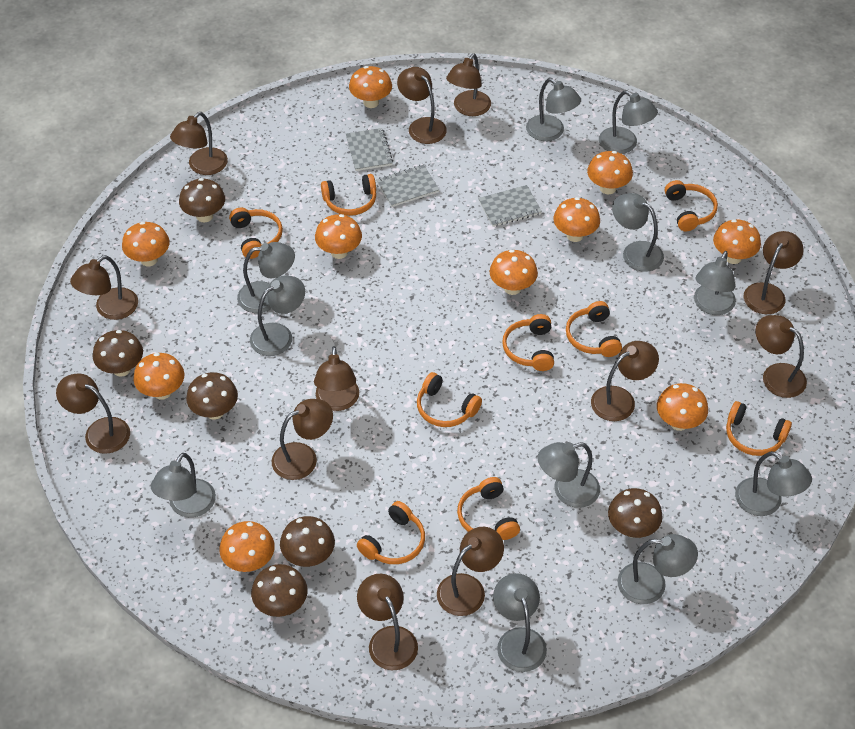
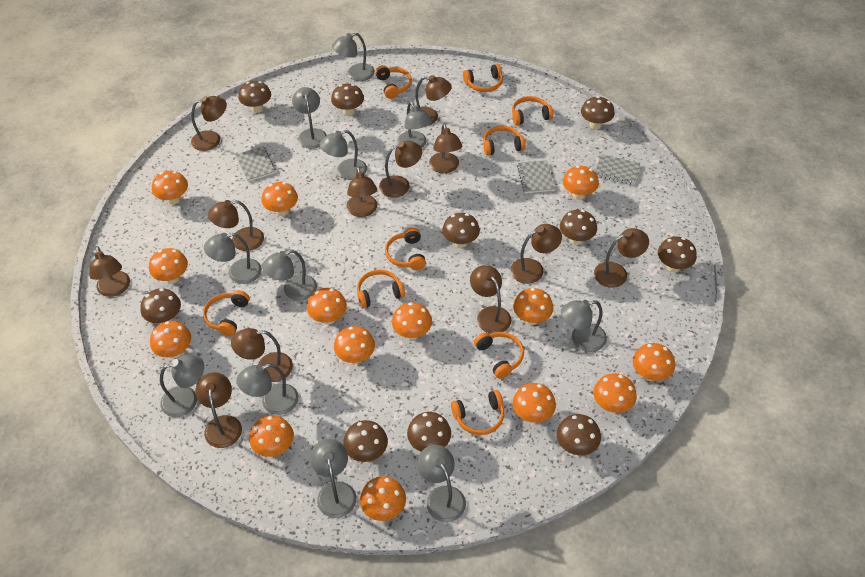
brown mushroom: 6 -> 10
orange mushroom: 10 -> 14

